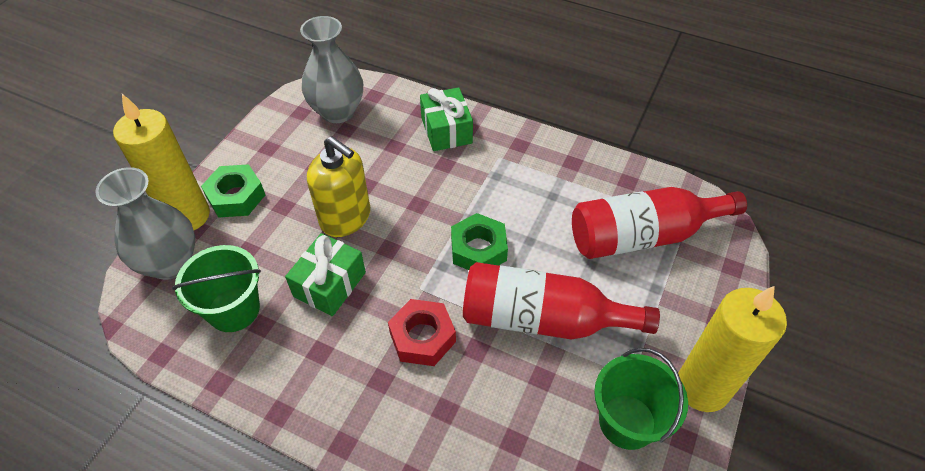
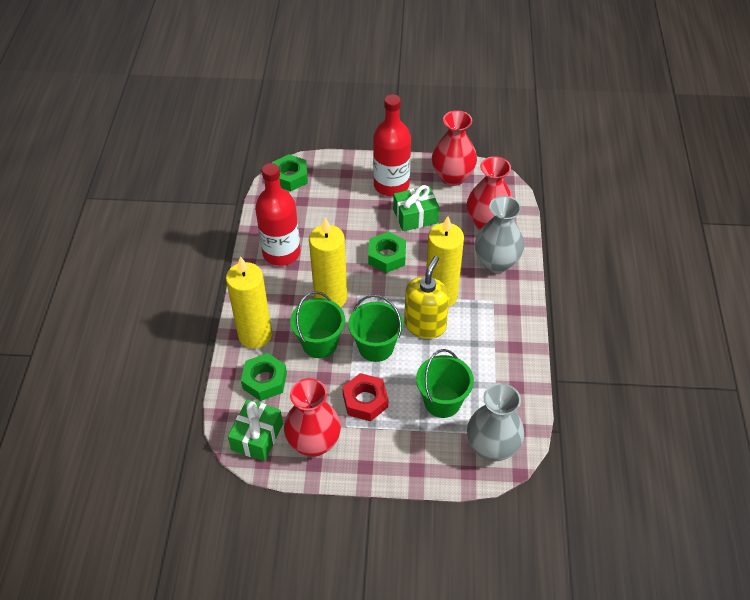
green bucket: 2 -> 3
green nut: 2 -> 3
red vase: 0 -> 3
yellow candle: 2 -> 3

